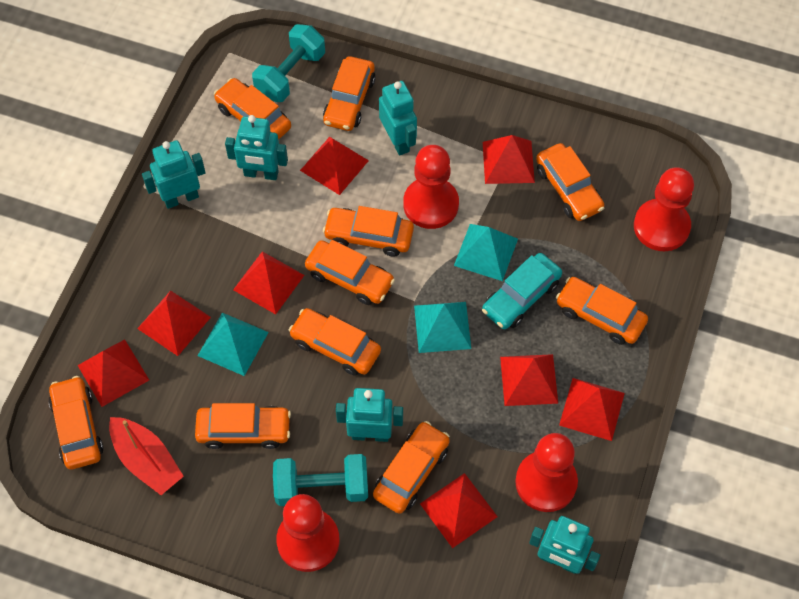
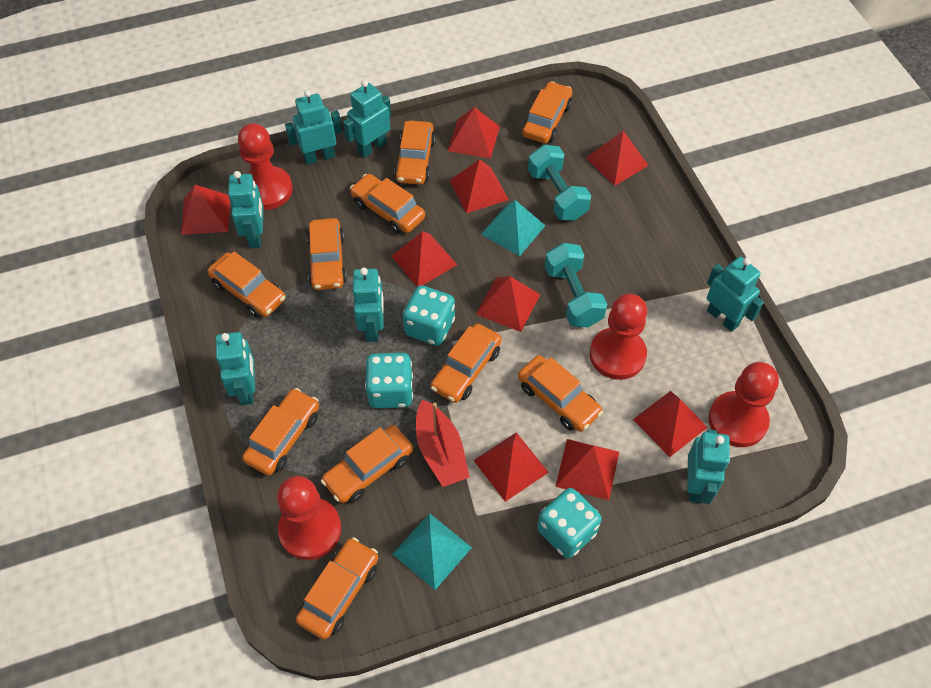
red pyramid: 8 -> 9
turquoise car: 1 -> 0
turquoise dice: 0 -> 3
turquoise pyramid: 3 -> 2
turquoise robot: 5 -> 7

